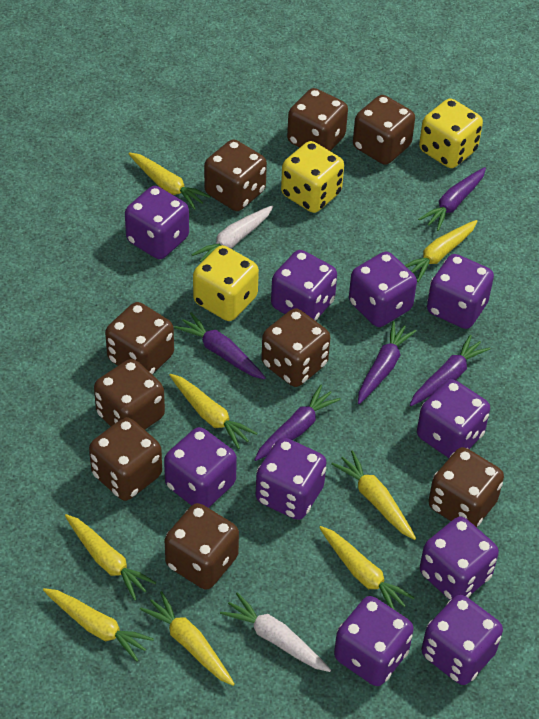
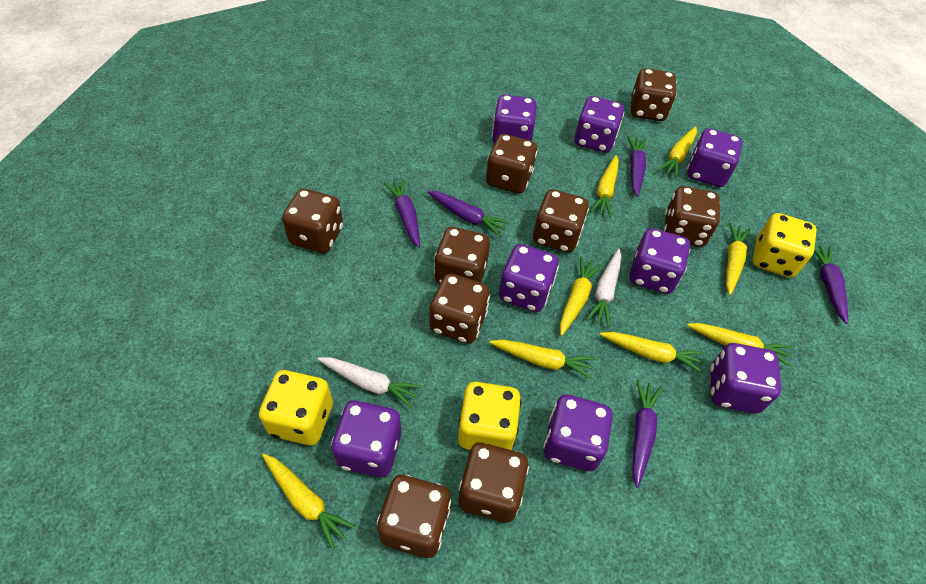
purple dice: 10 -> 8

